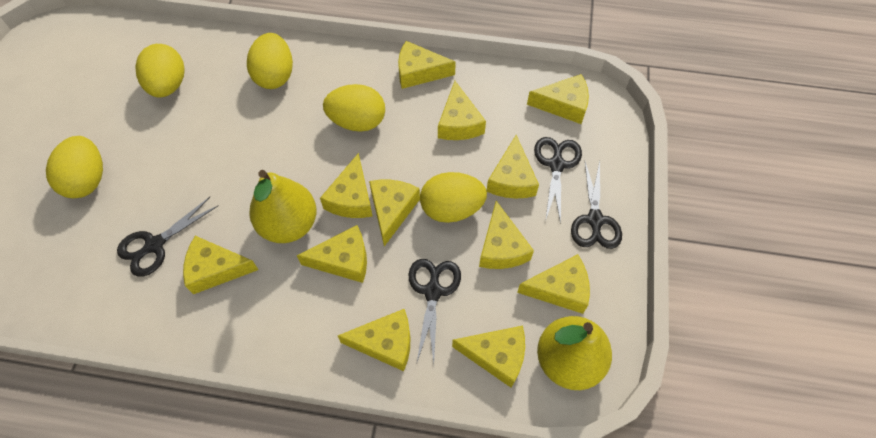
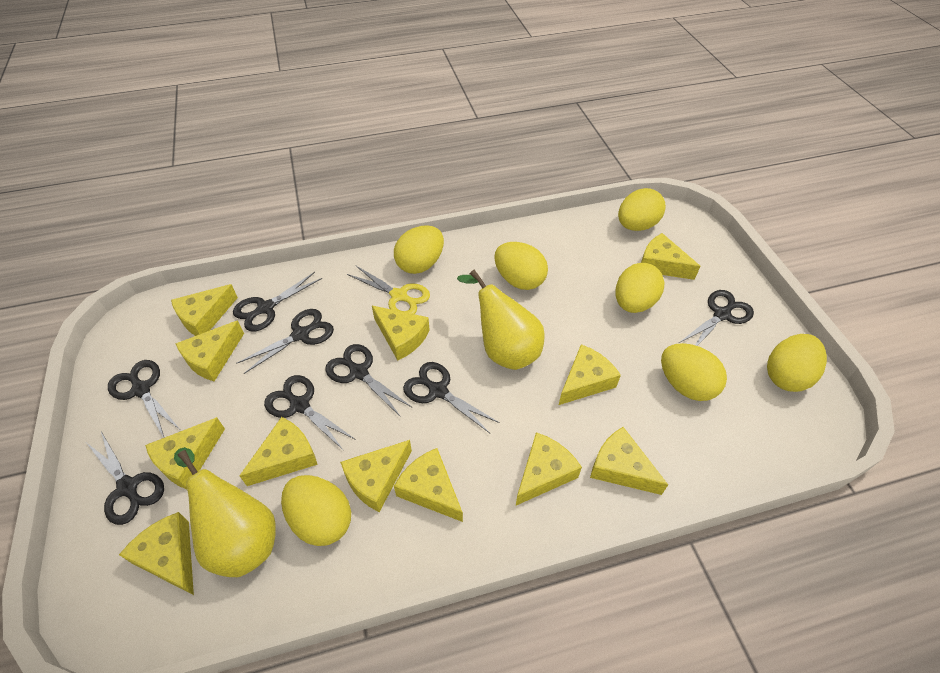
black scissors: 4 -> 8
yellow egg: 5 -> 7
yellow scissors: 0 -> 1

